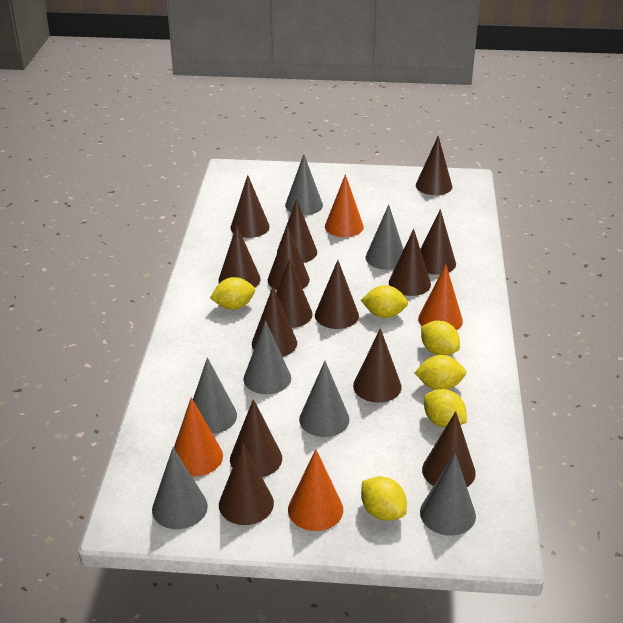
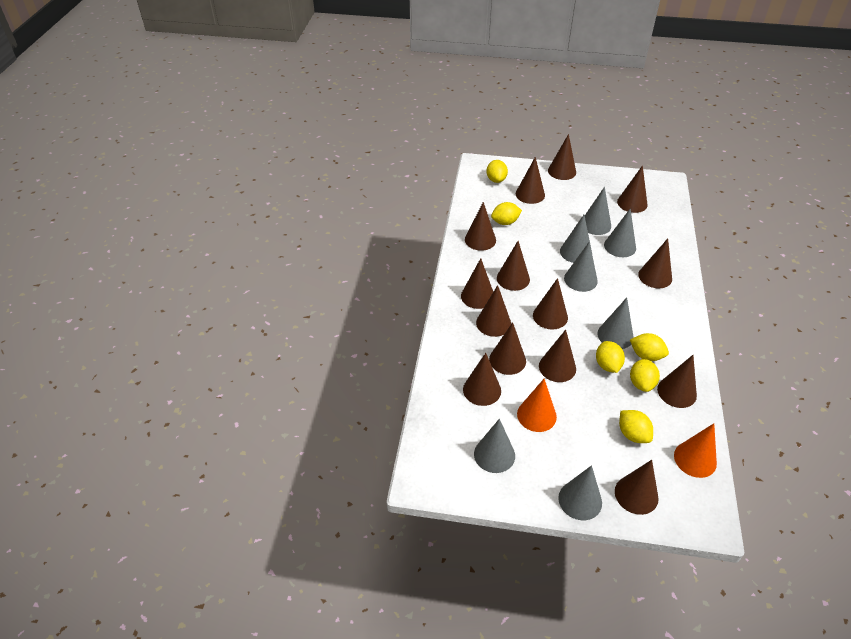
orange cone: 4 -> 2

